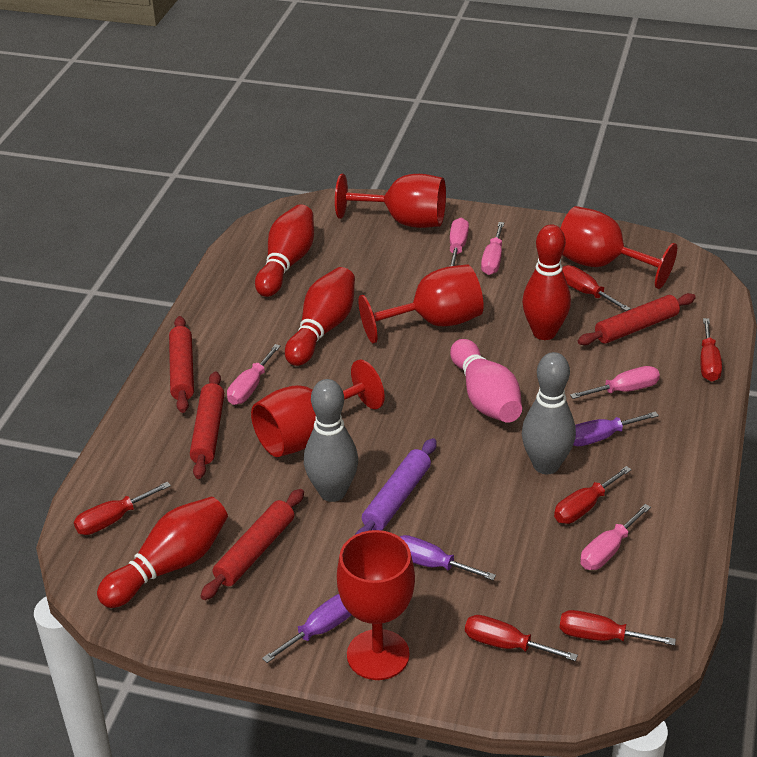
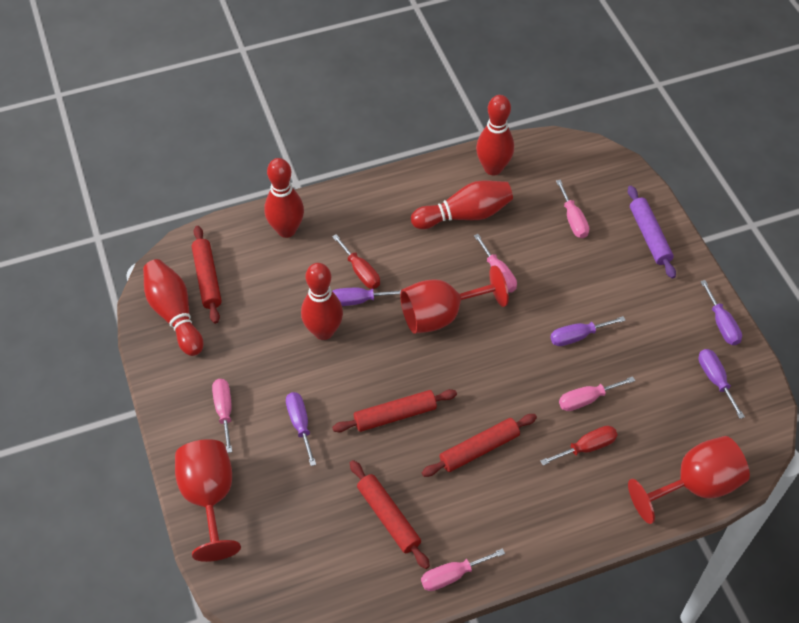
grey bowling pin: 2 -> 0
pink bowling pin: 1 -> 0
purple screwdriver: 3 -> 5
red bowling pin: 4 -> 5
red goblet: 5 -> 3
red screwdriver: 6 -> 2

